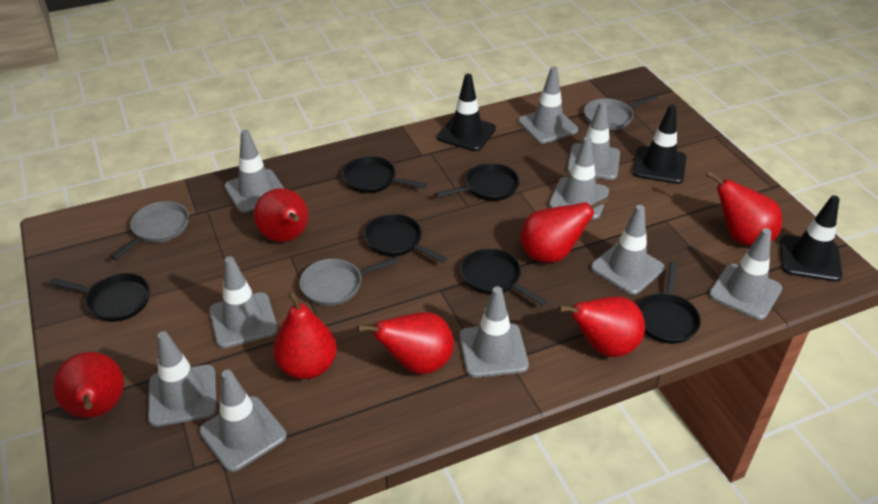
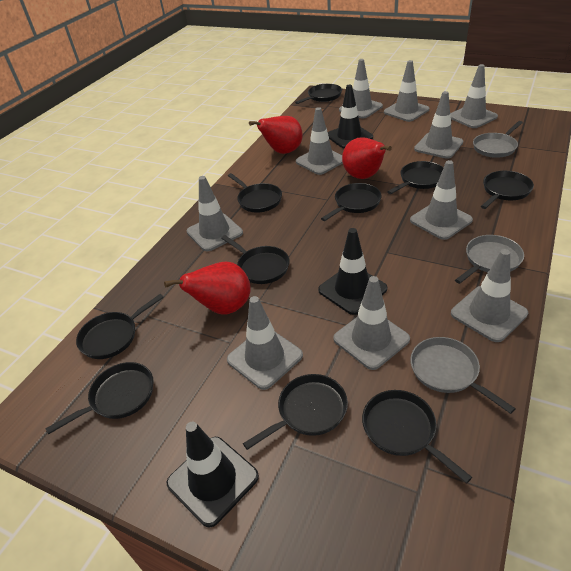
black pan: 6 -> 10
red pear: 7 -> 3

